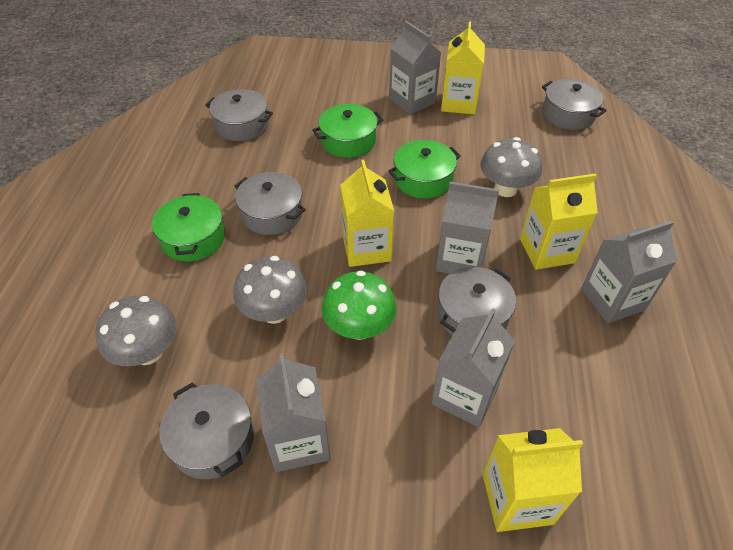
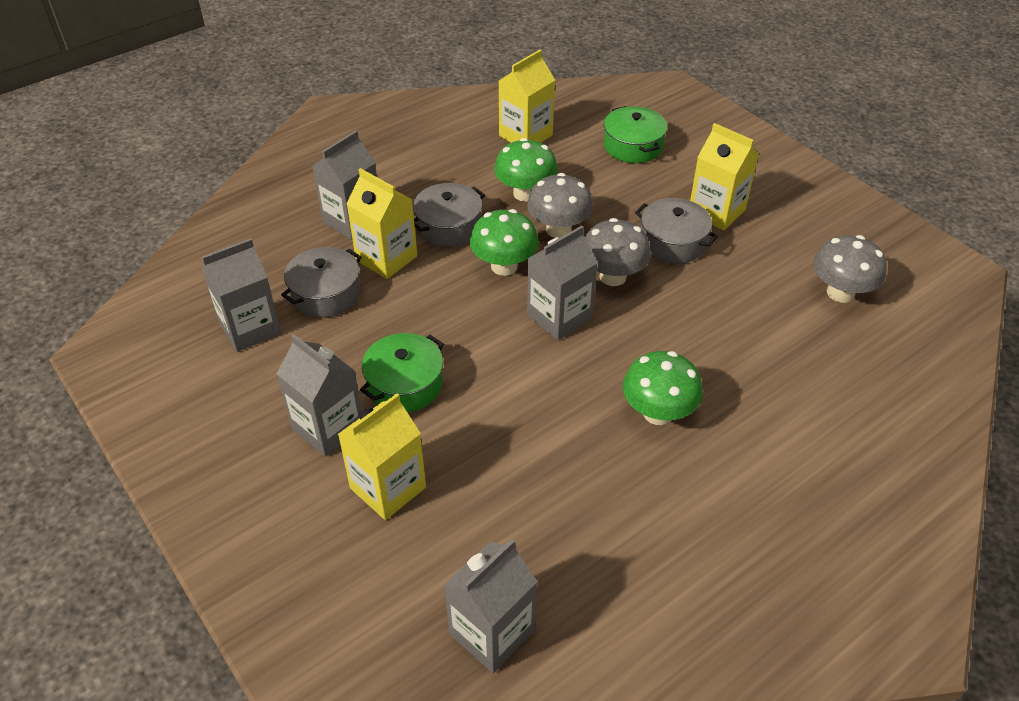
green mushroom: 1 -> 3
green pot: 3 -> 2
grey pot: 5 -> 3

